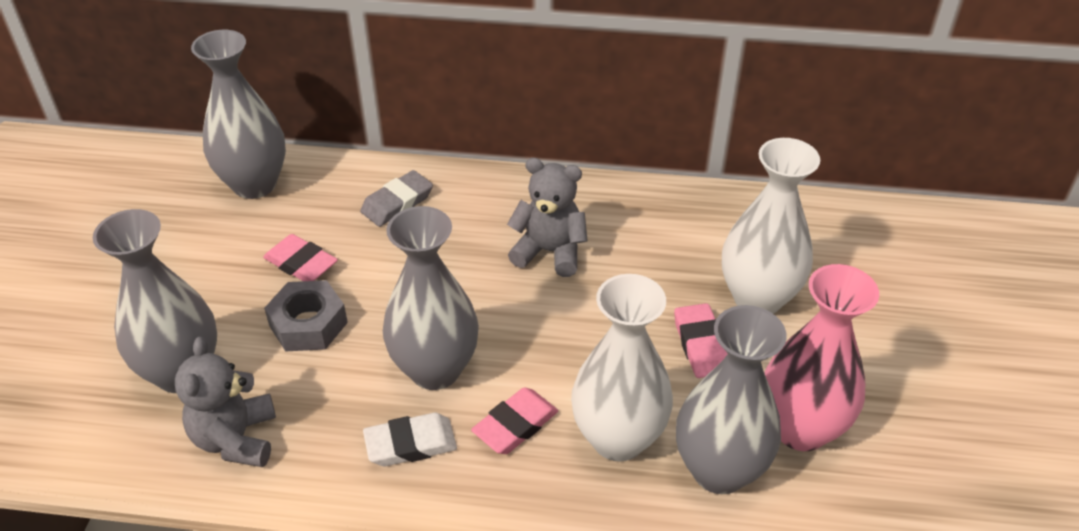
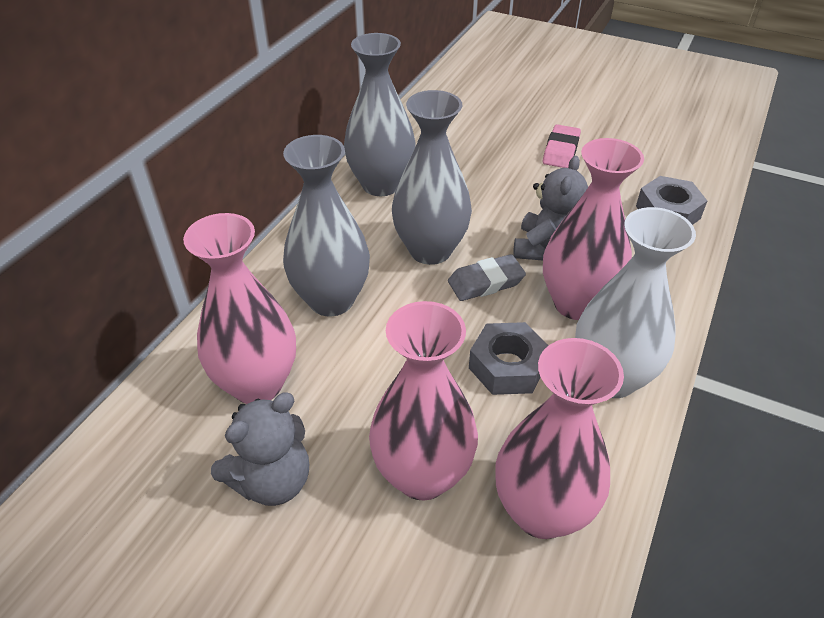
grey nut: 1 -> 2
grey vase: 4 -> 3
pink eraser: 3 -> 1
pink vase: 1 -> 4
white eraser: 1 -> 0
white vase: 2 -> 1

